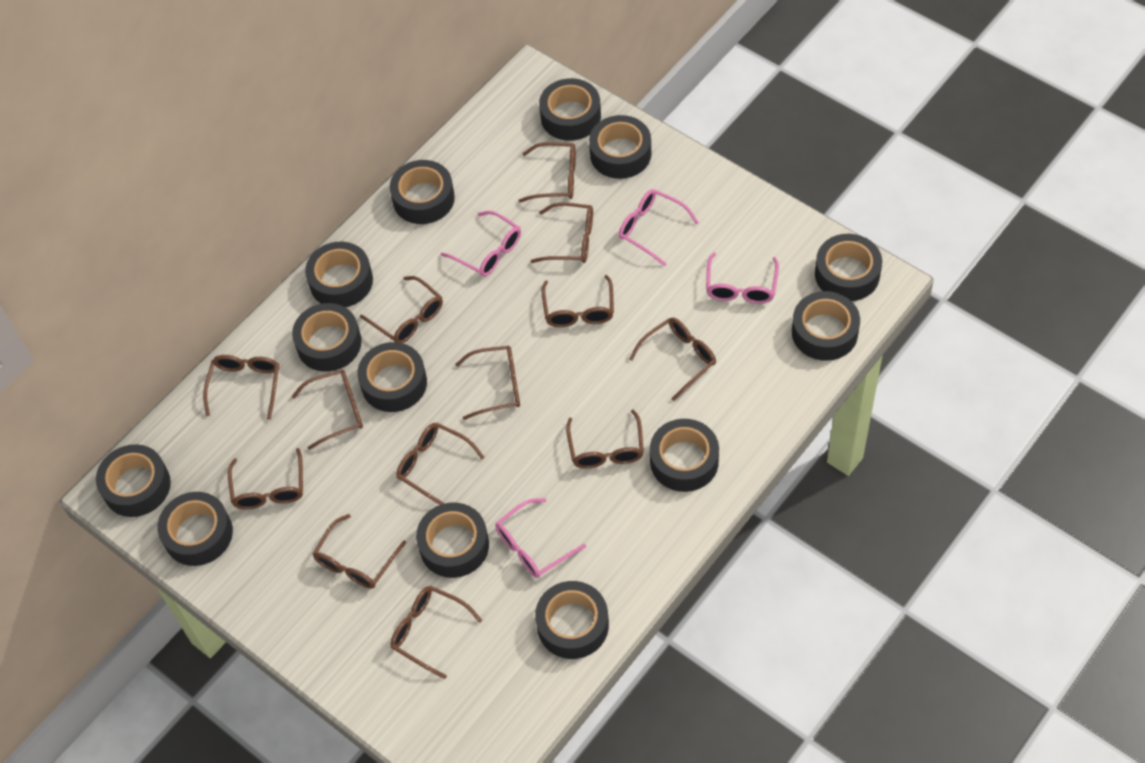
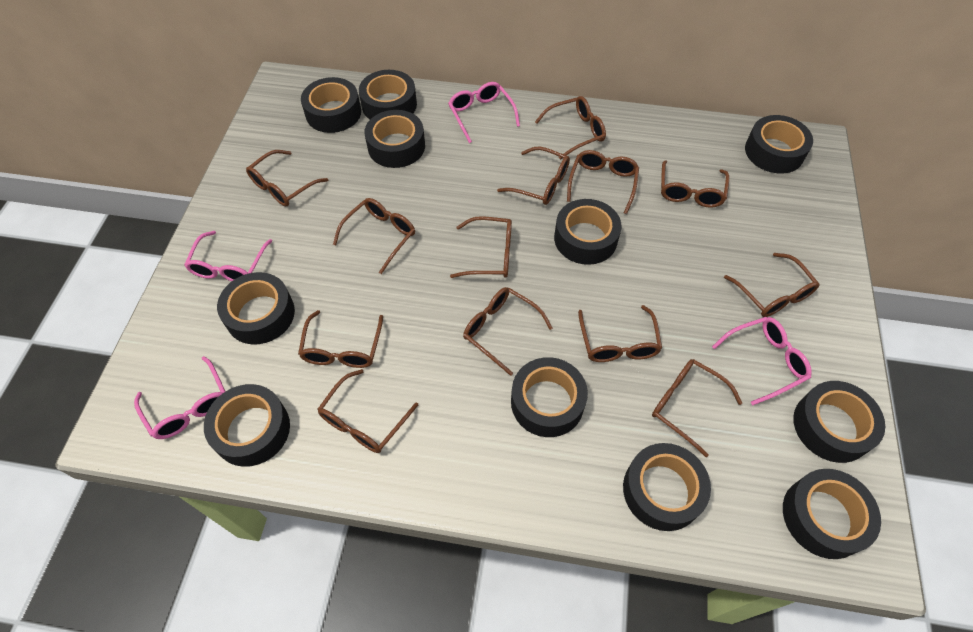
black tape: 13 -> 11

